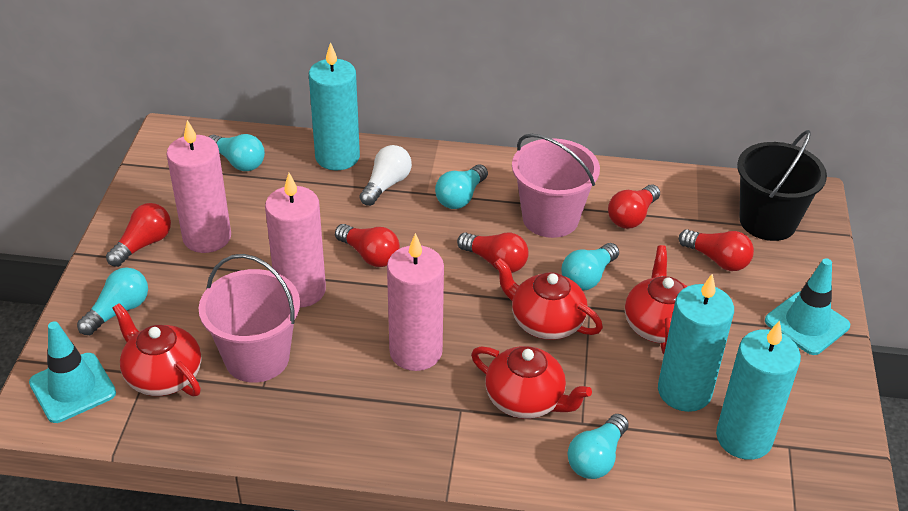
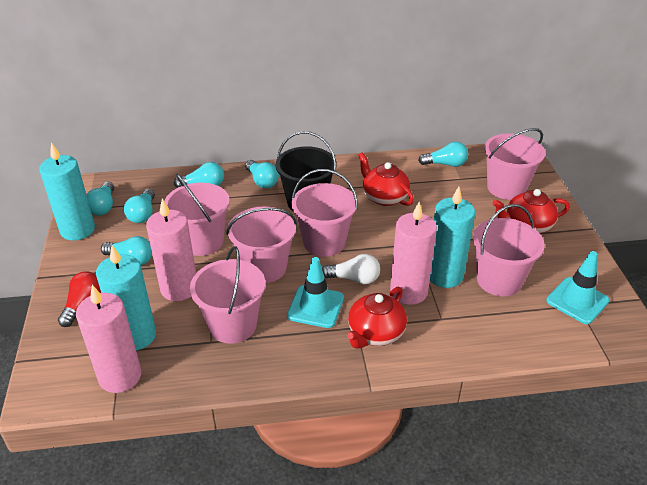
pink bucket: 2 -> 6
red light bulb: 5 -> 1
red teapot: 4 -> 3
turquoise light bulb: 5 -> 6

